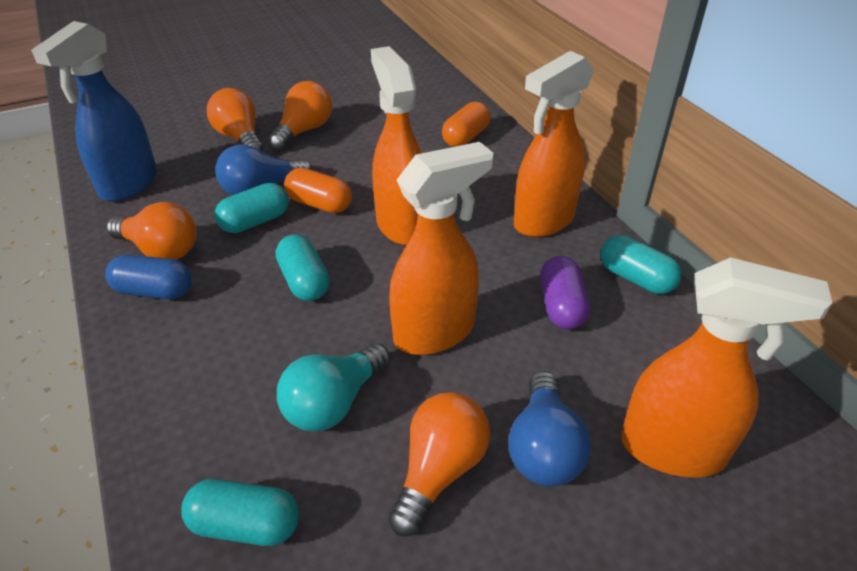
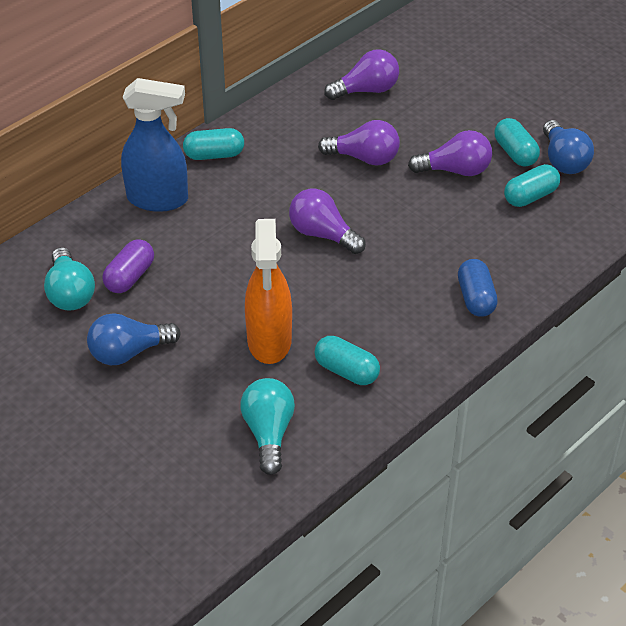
orange capsule: 2 -> 0
orange light bulb: 4 -> 0
orange spray bottle: 4 -> 1
purple light bulb: 0 -> 4
turquoise light bulb: 1 -> 2

